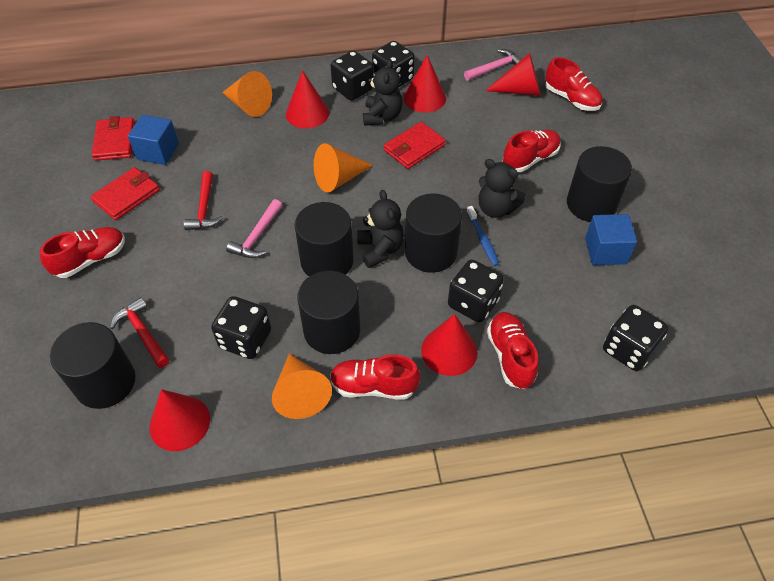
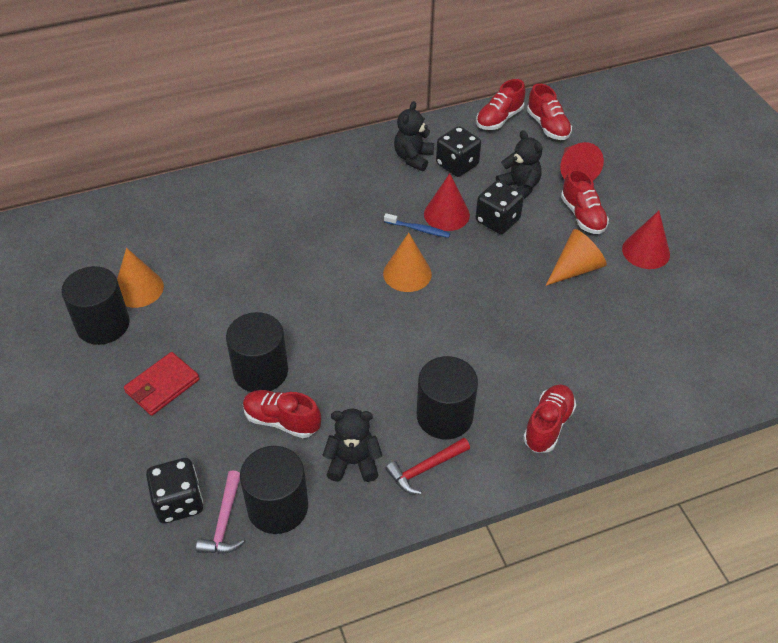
black cylinder: 5 -> 4
black dice: 5 -> 3
blue cube: 2 -> 0
pink hammer: 2 -> 1
red cone: 5 -> 3
red hammer: 2 -> 1
red wallet: 3 -> 1

